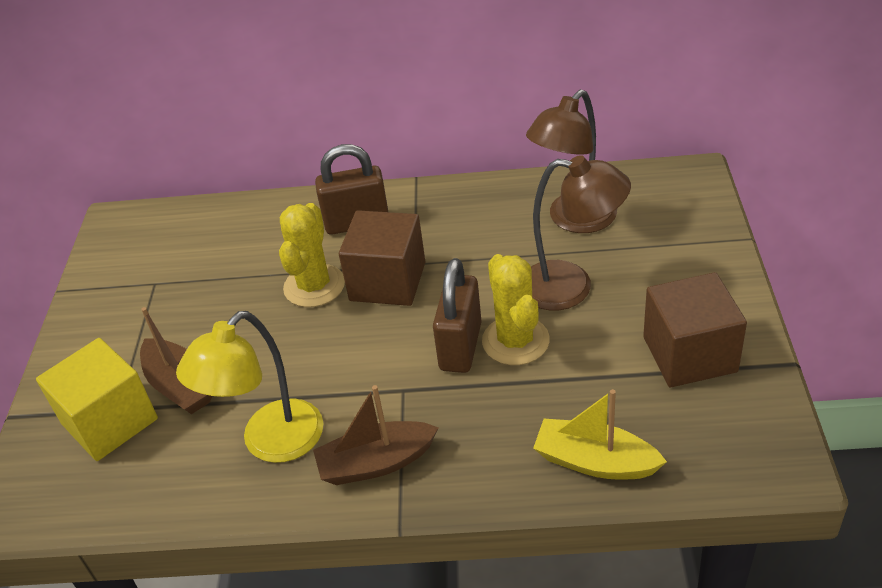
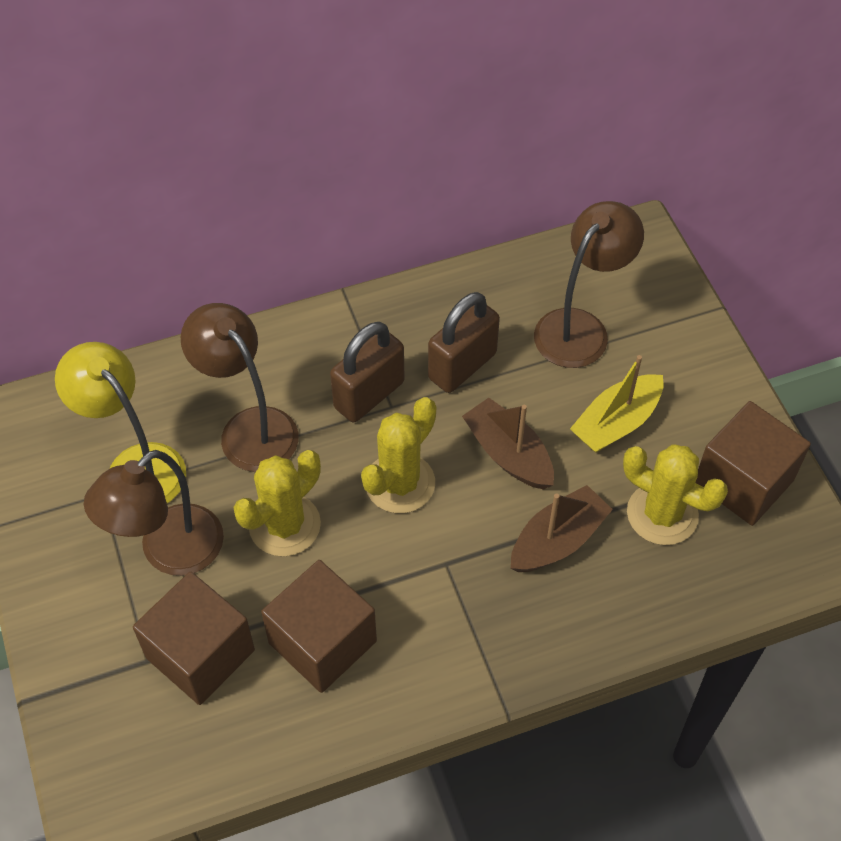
brown cube: 2 -> 3
brown lamp: 2 -> 3
yellow cactus: 2 -> 3
yellow cube: 1 -> 0

